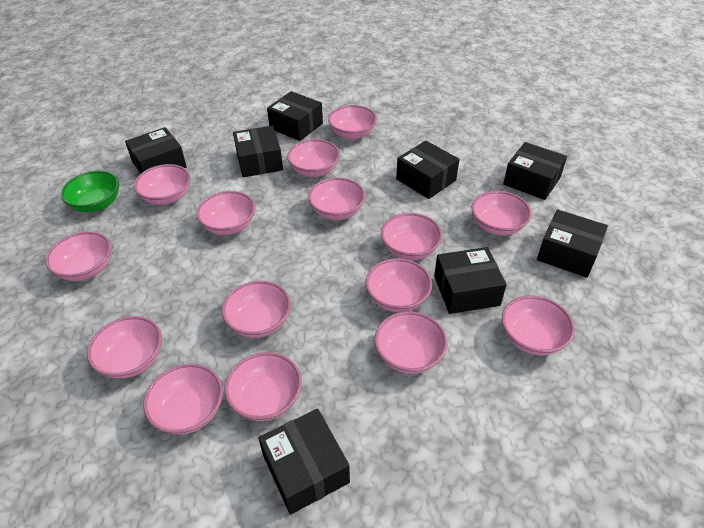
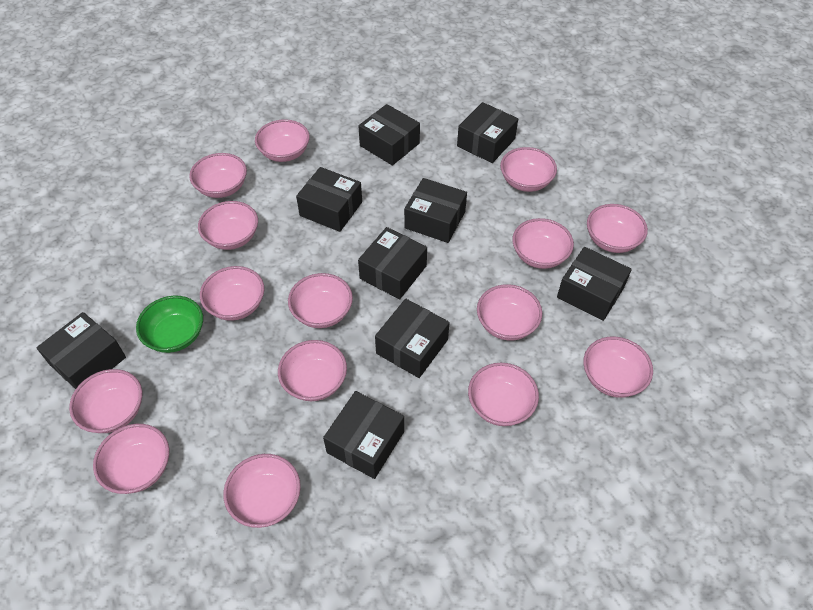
black box: 8 -> 9

